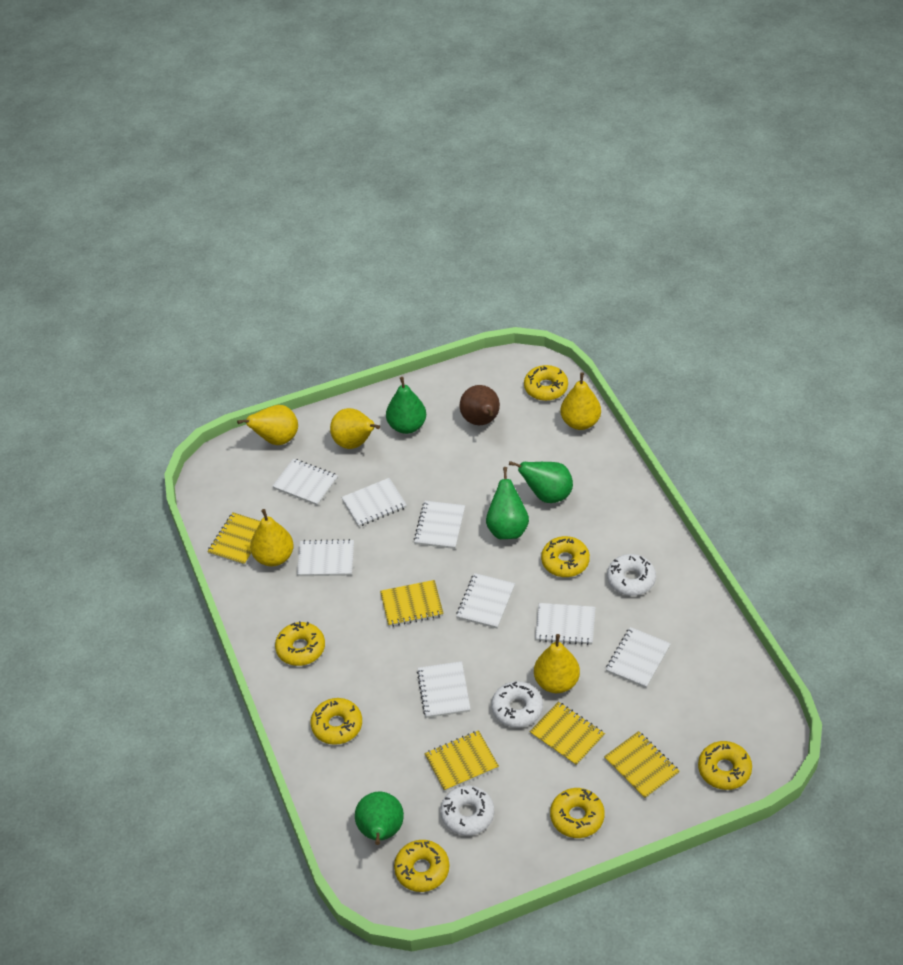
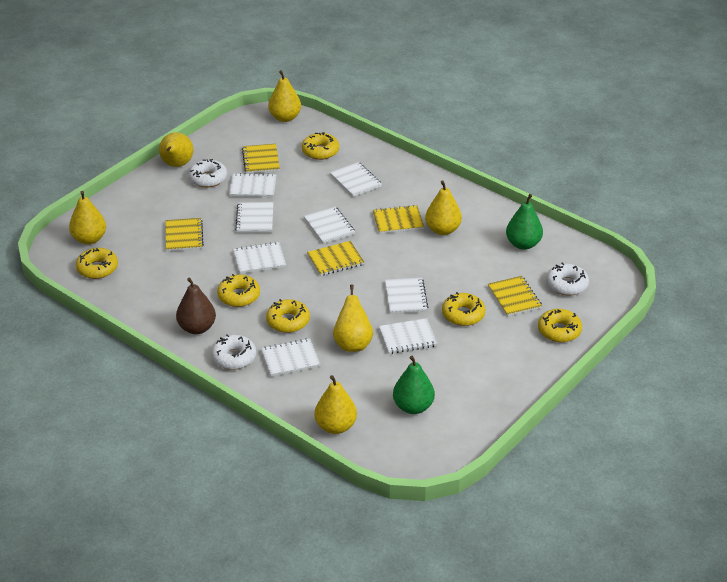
green pear: 4 -> 2
yellow donut: 7 -> 6
yellow pear: 5 -> 6

